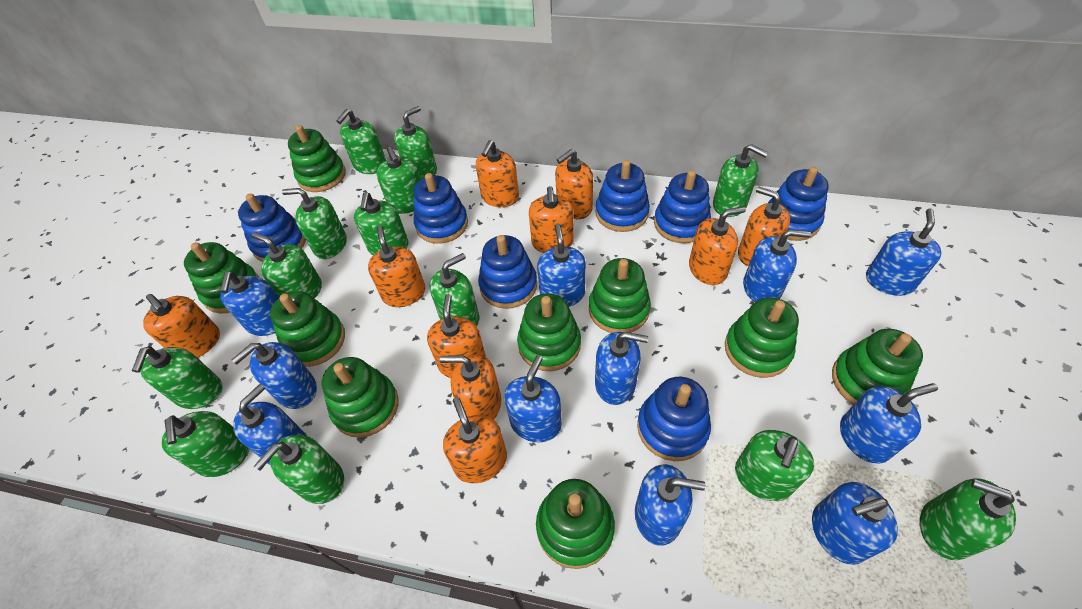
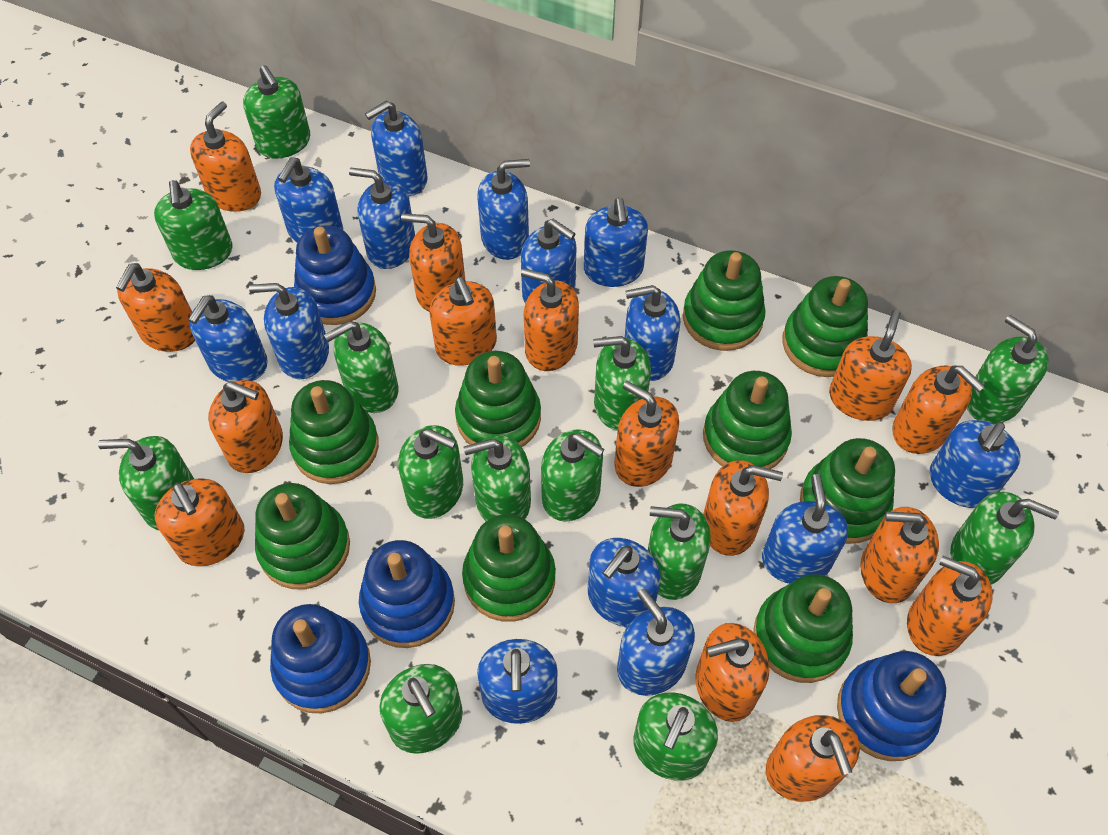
blue soap dispenser: 11 -> 14
blue stacking toy: 7 -> 4
orange soap dispenser: 10 -> 15

